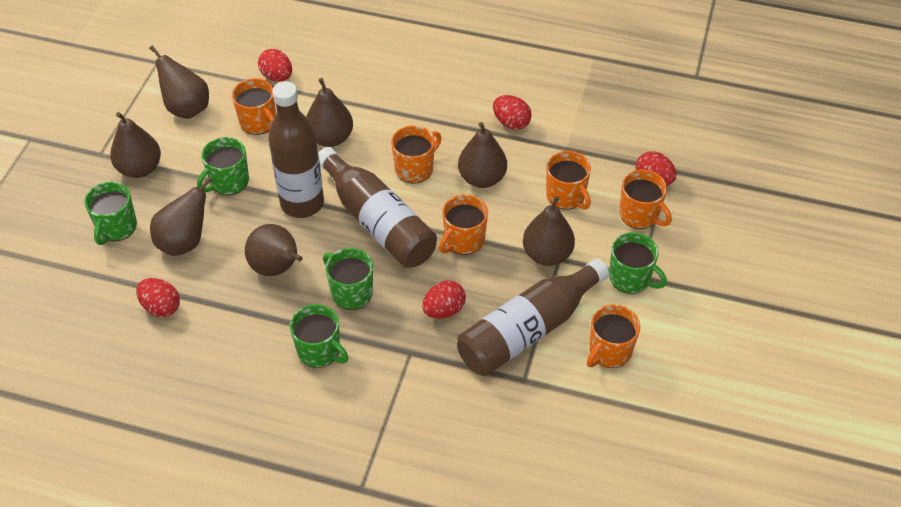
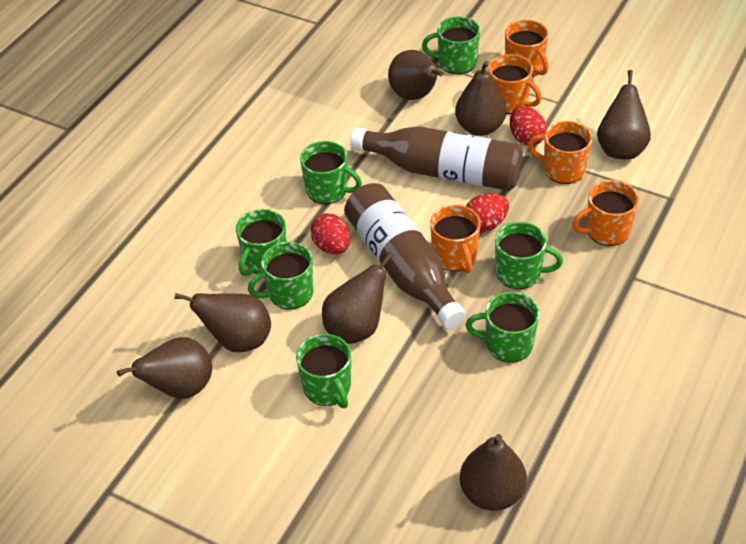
brown bottle: 3 -> 2
green mug: 5 -> 7
orange mug: 6 -> 5
red egg: 5 -> 3

